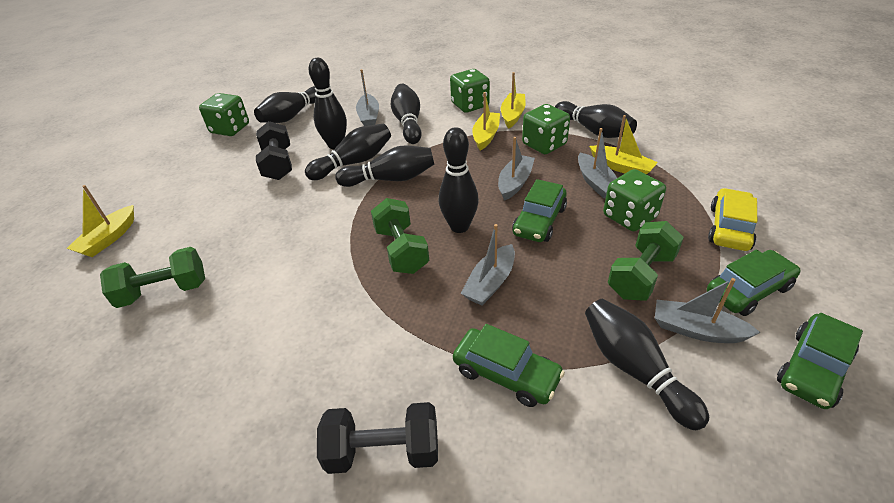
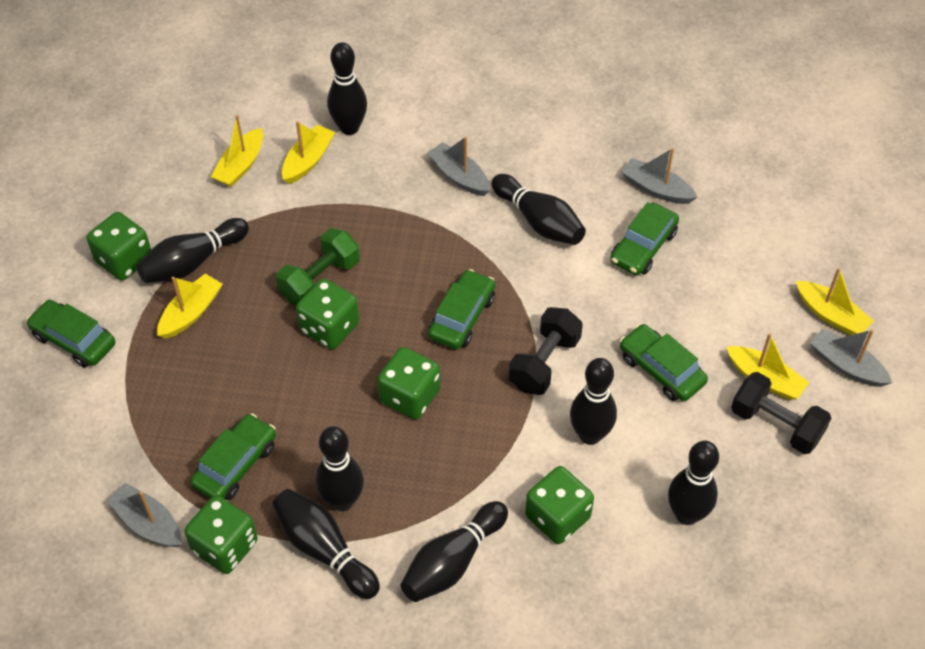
green car: 4 -> 5
green dice: 4 -> 5
green dumbbell: 3 -> 1
grey boat: 5 -> 4
yellow boat: 4 -> 5
yellow car: 1 -> 0

